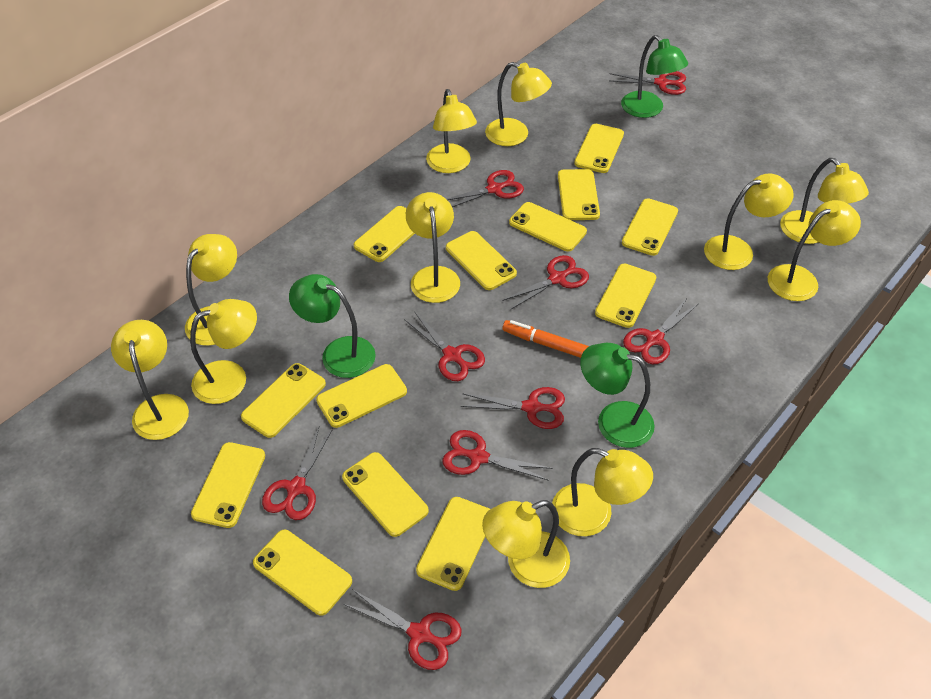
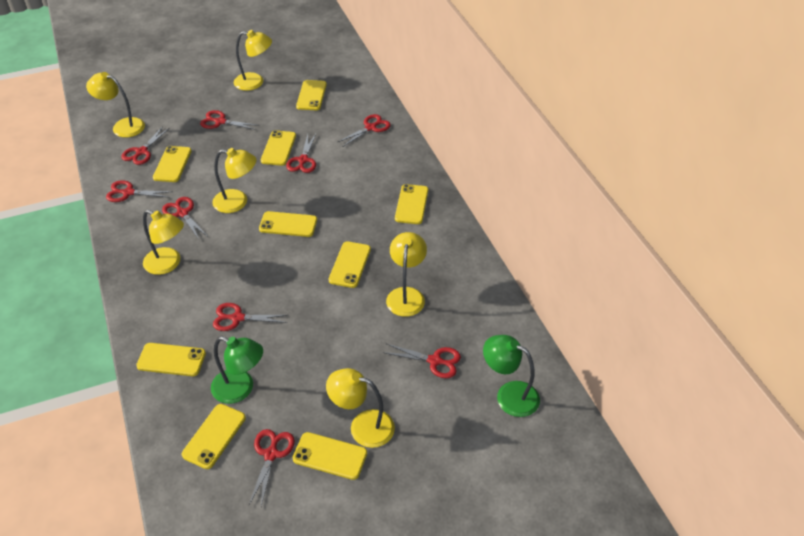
green lamp: 3 -> 2
orange marker: 1 -> 0
yellow lamp: 11 -> 6
yellow phone: 13 -> 9

